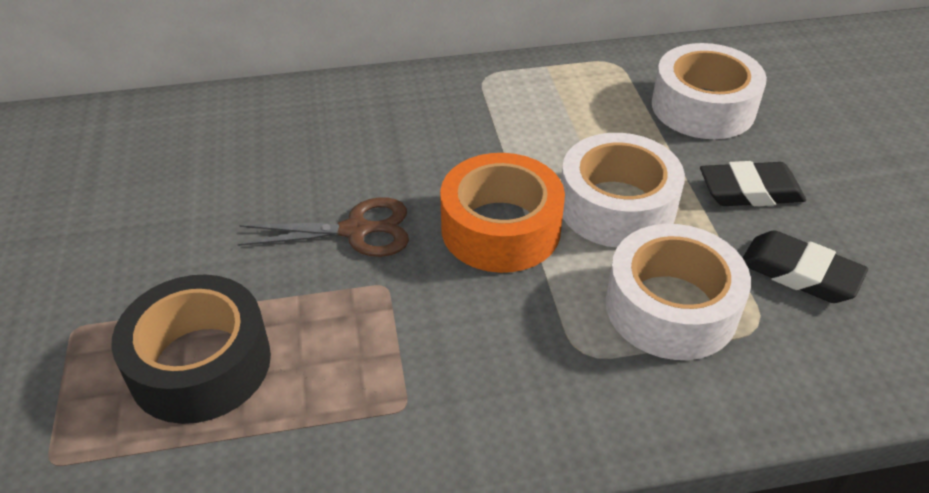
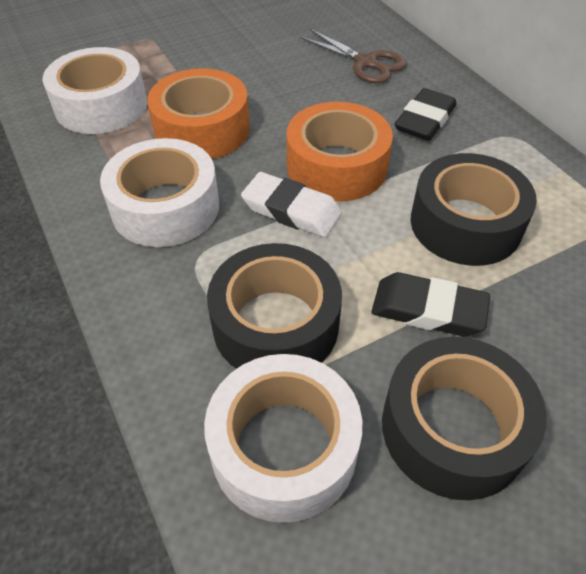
black tape: 1 -> 3
orange tape: 1 -> 2
white eraser: 0 -> 1

